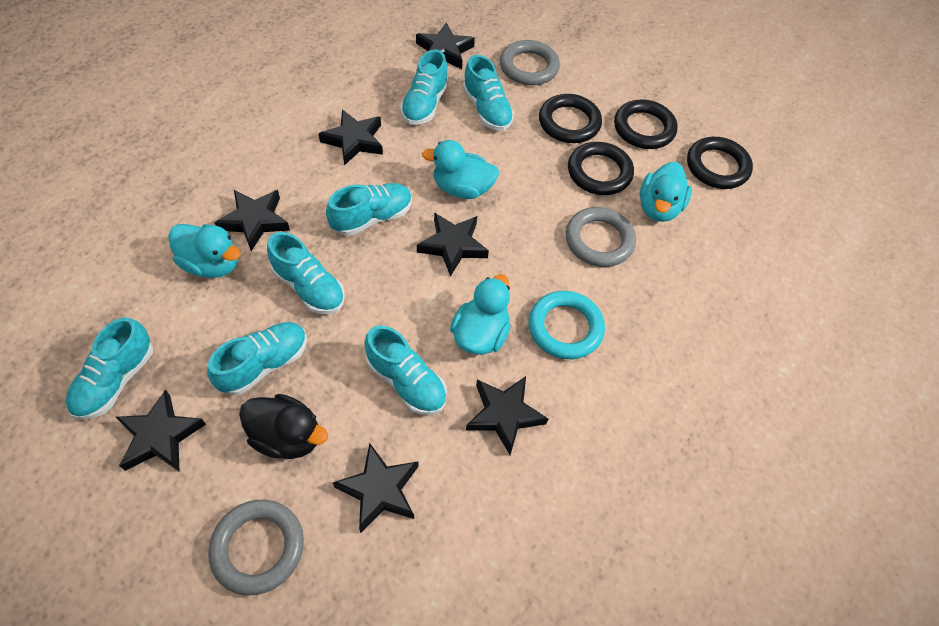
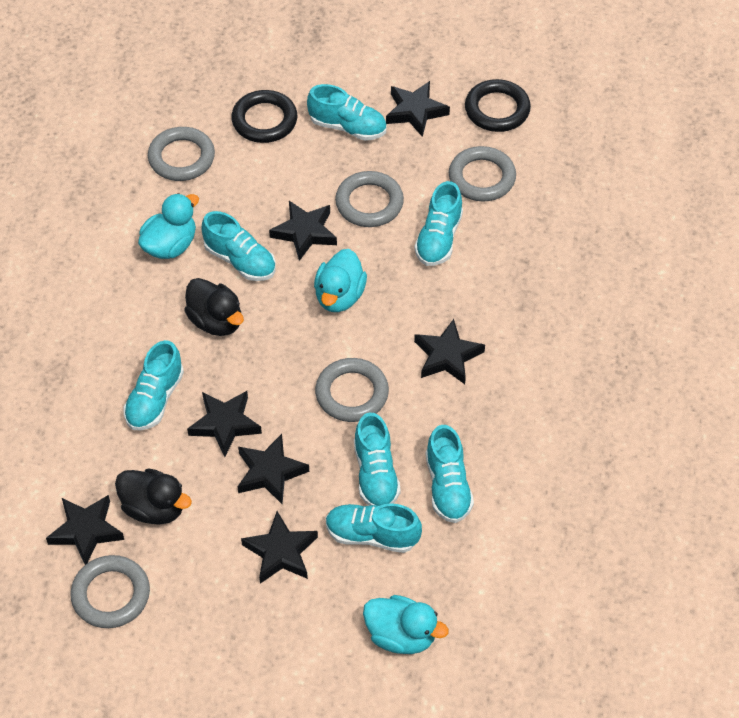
black duck: 1 -> 2
black ring: 4 -> 2
grey ring: 3 -> 5
turquoise duck: 4 -> 3
turquoise ring: 1 -> 0

